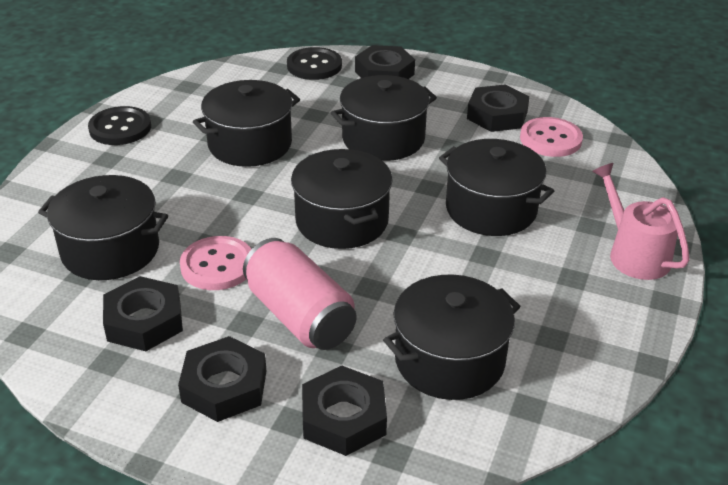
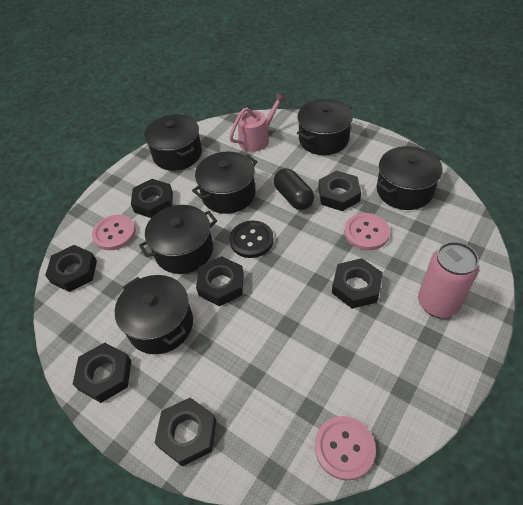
black button: 2 -> 1
black capsule: 0 -> 1
black nut: 5 -> 7
pink button: 2 -> 3

